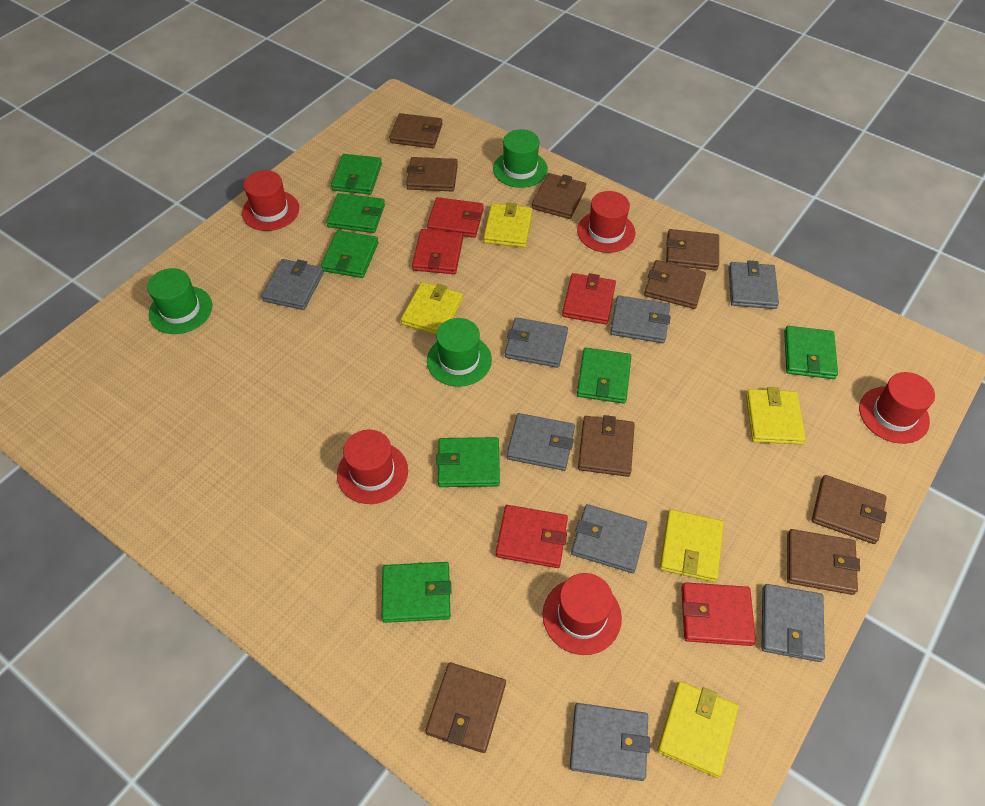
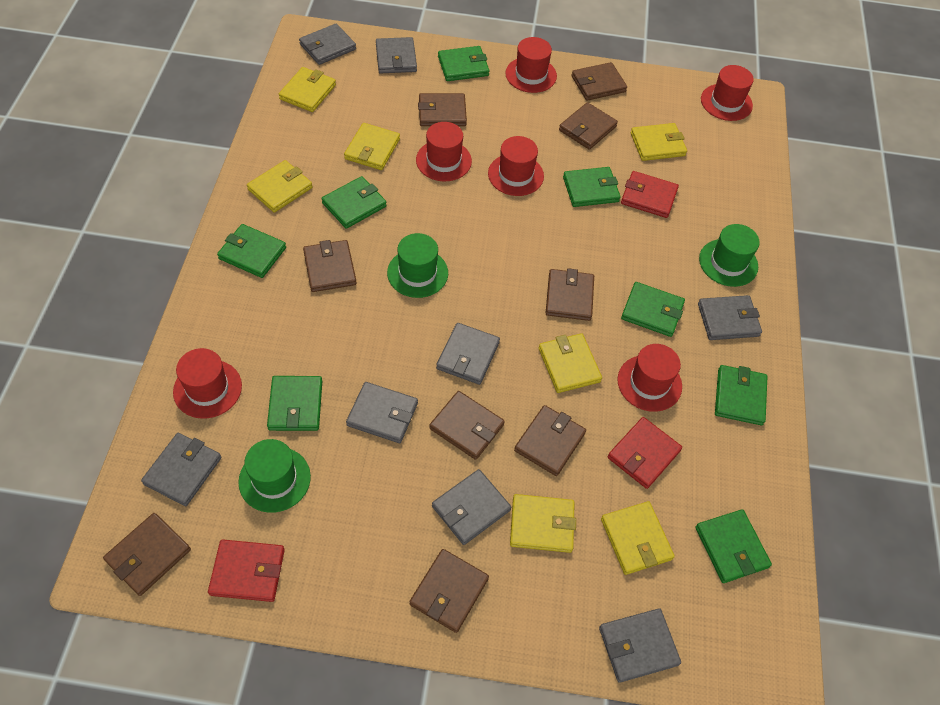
green wallet: 7 -> 8
red hat: 5 -> 6
red wallet: 5 -> 3
yellow wallet: 5 -> 7

